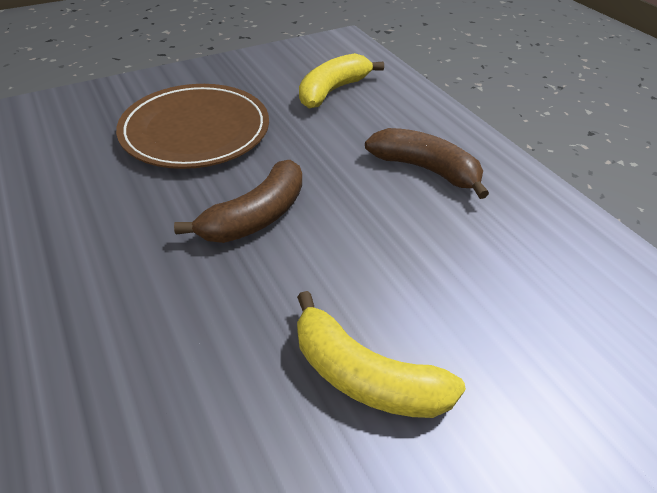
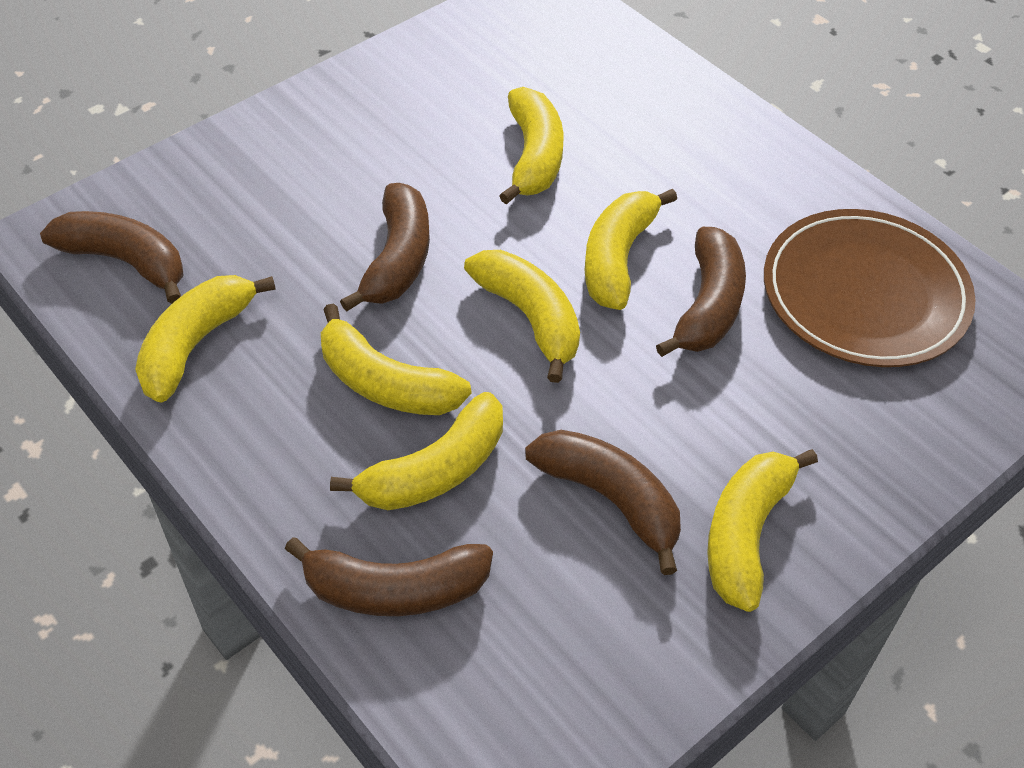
brown banana: 2 -> 5
yellow banana: 2 -> 7

